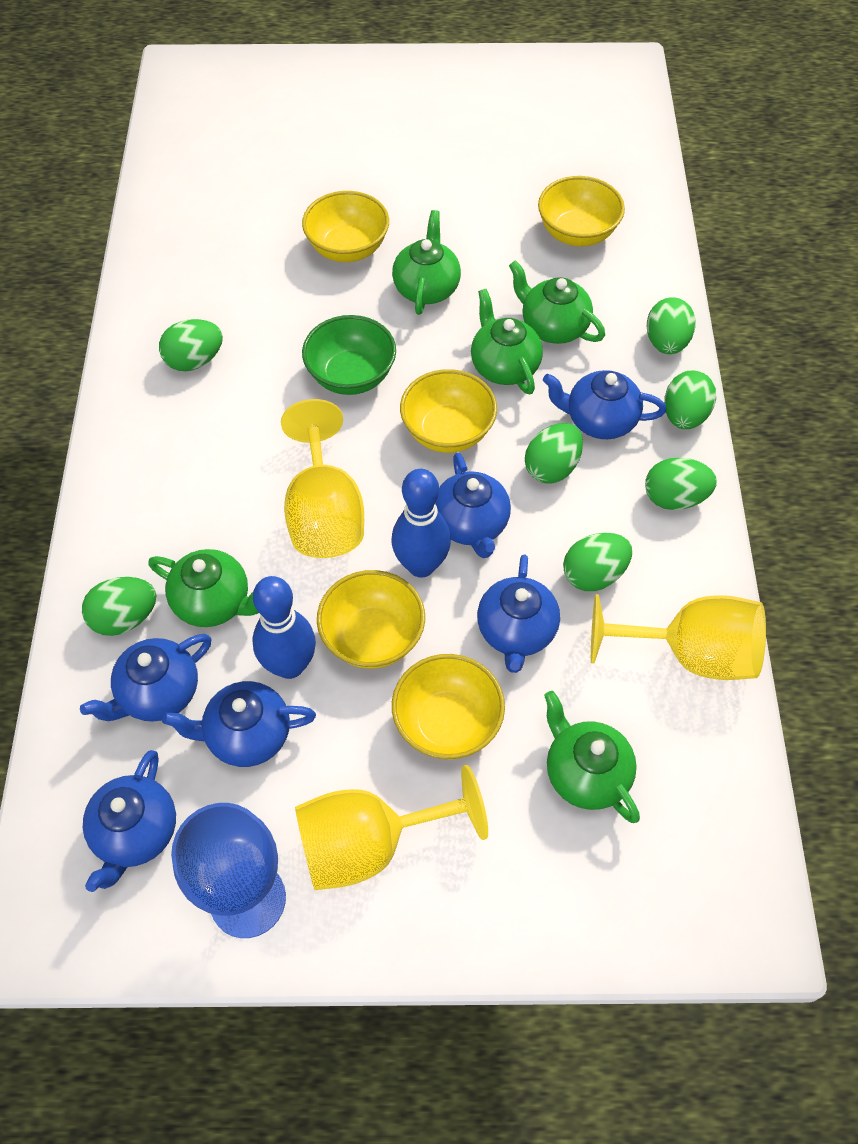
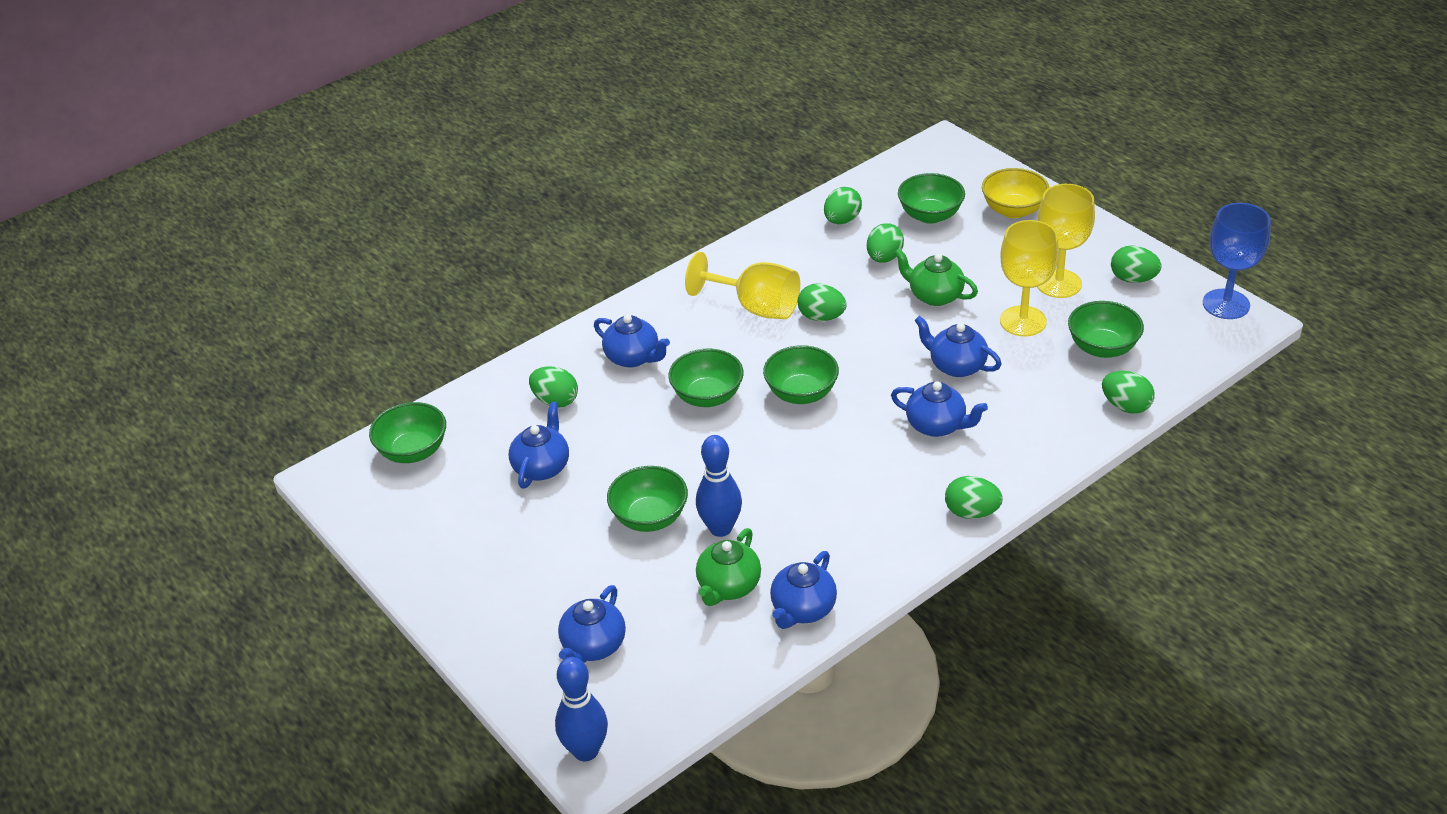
green bowl: 1 -> 6
green teapot: 5 -> 2
yellow bowl: 5 -> 1

